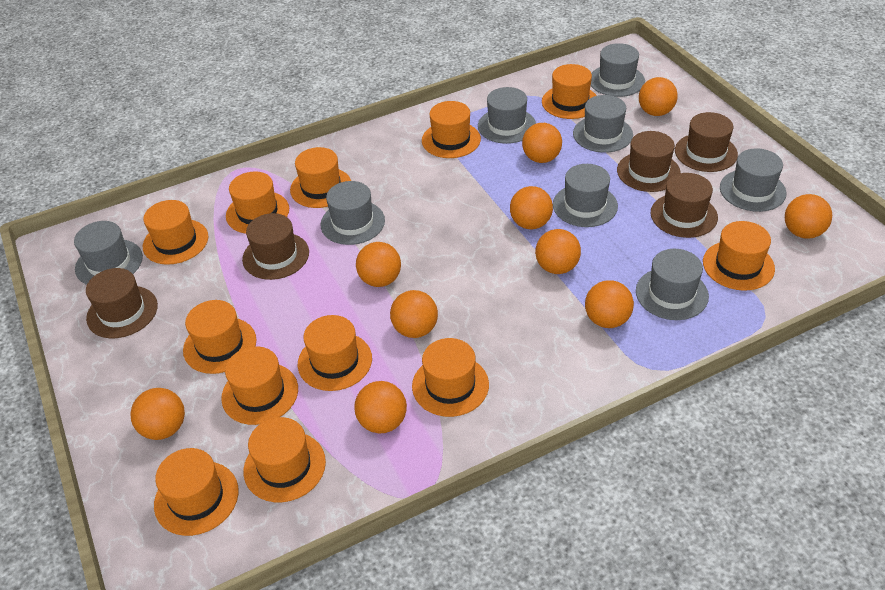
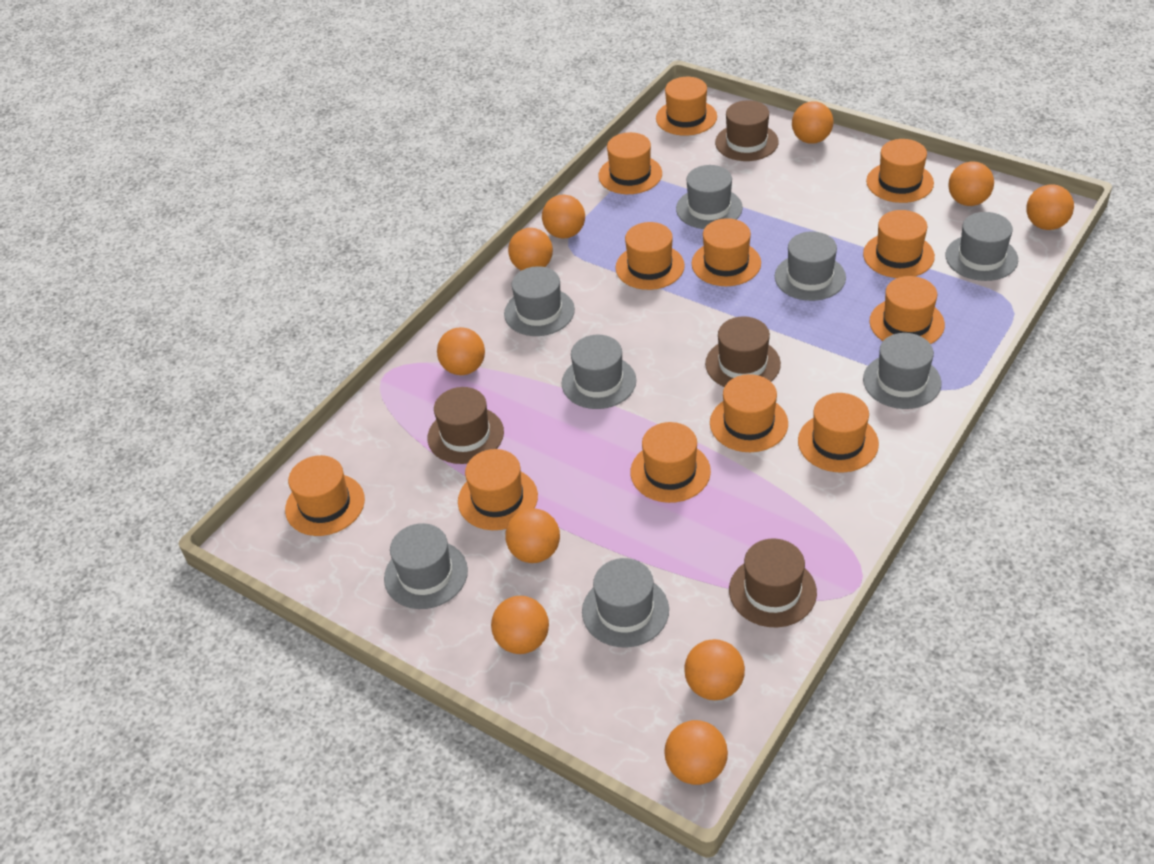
brown hat: 5 -> 4

